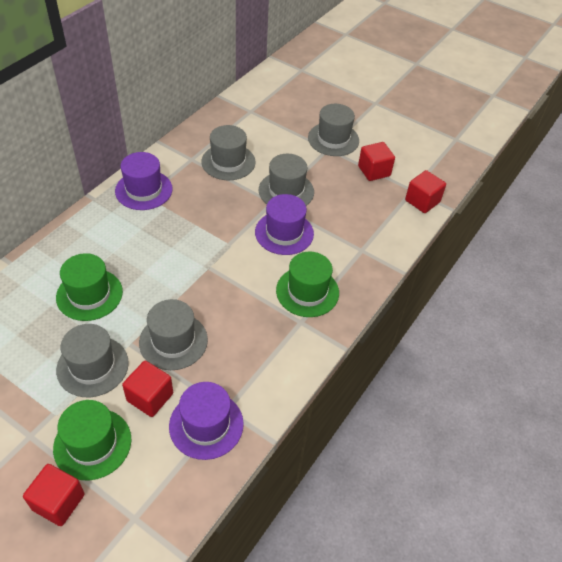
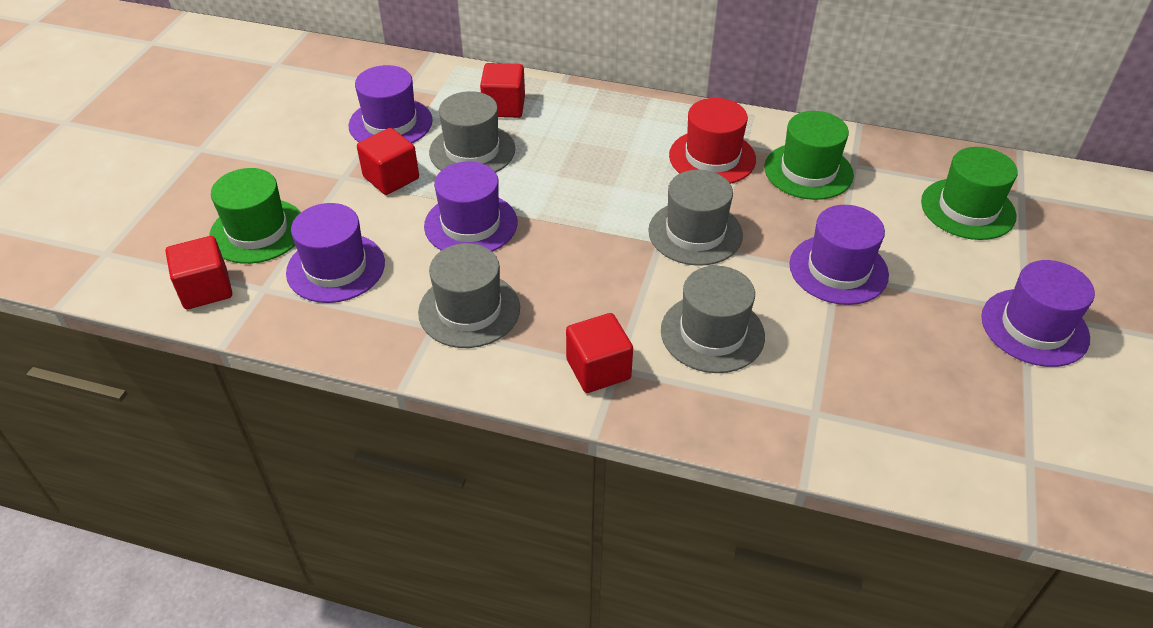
grey hat: 5 -> 4
purple hat: 3 -> 5
red hat: 0 -> 1

